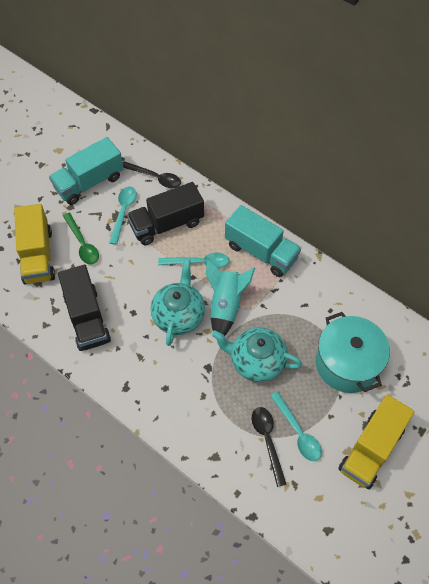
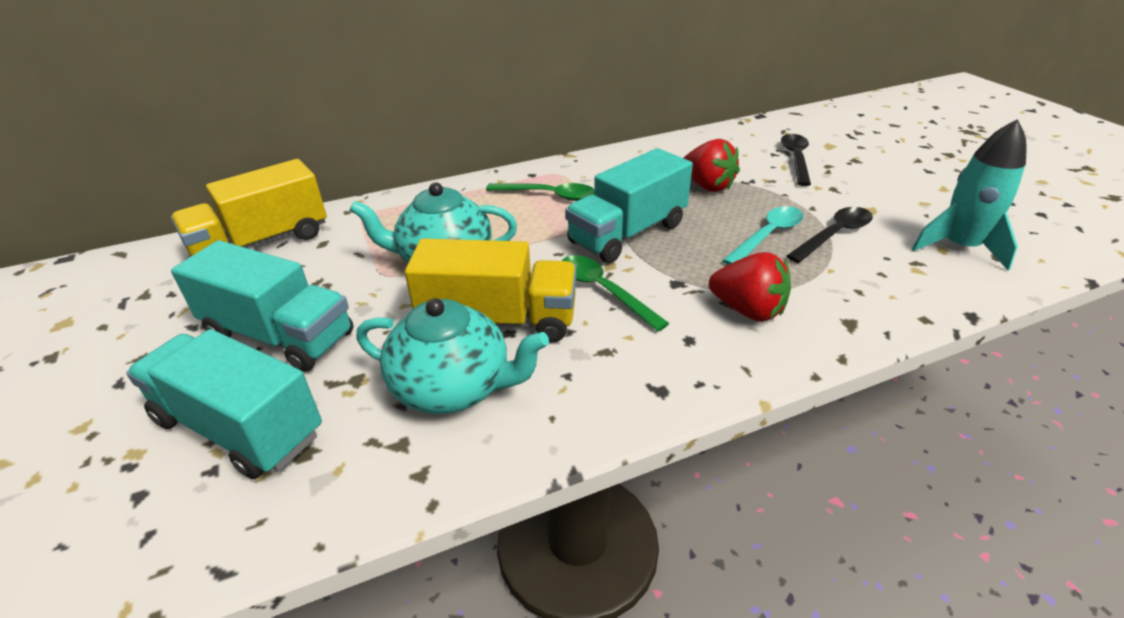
black truck: 2 -> 0
green spoon: 1 -> 2
red strawberry: 0 -> 2
turquoise pot: 1 -> 0
turquoise spoon: 3 -> 1
turquoise truck: 2 -> 3

